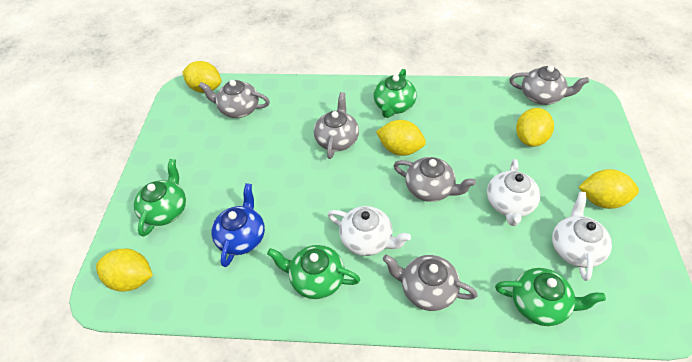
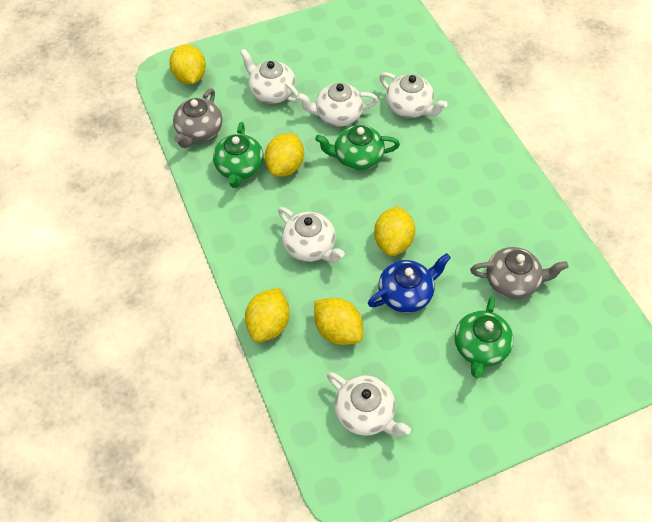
green teapot: 4 -> 3
grey teapot: 5 -> 2
white teapot: 3 -> 5

